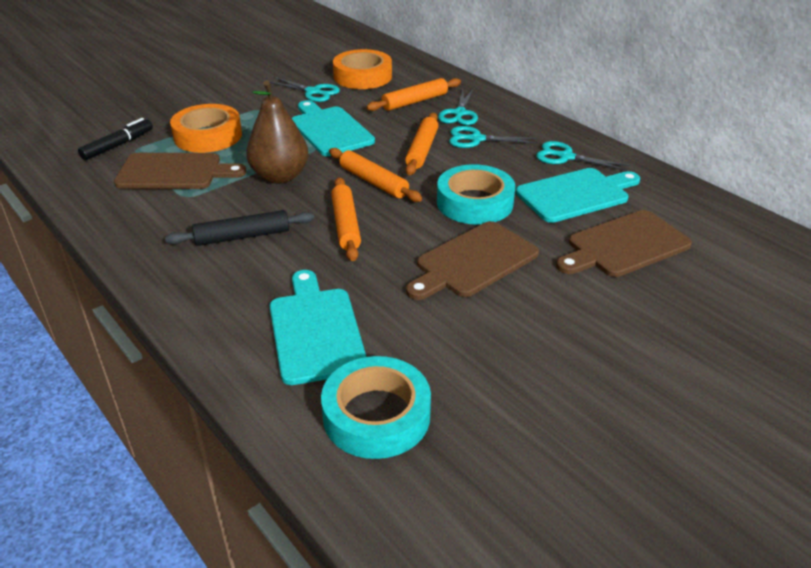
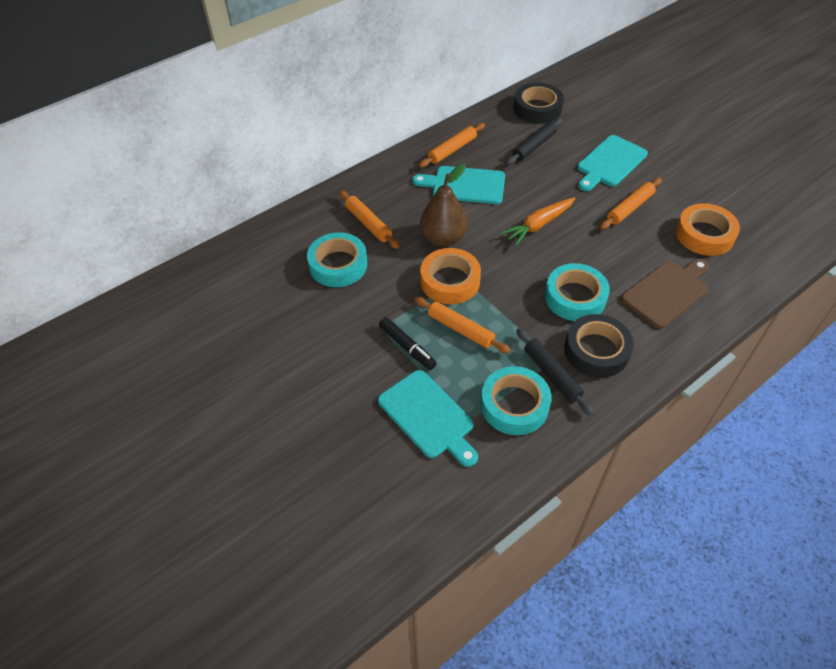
black rolling pin: 1 -> 2
black tape: 0 -> 2
brown cutting board: 3 -> 1
orange carrot: 0 -> 1
turquoise scissors: 4 -> 0
turquoise tape: 2 -> 3

